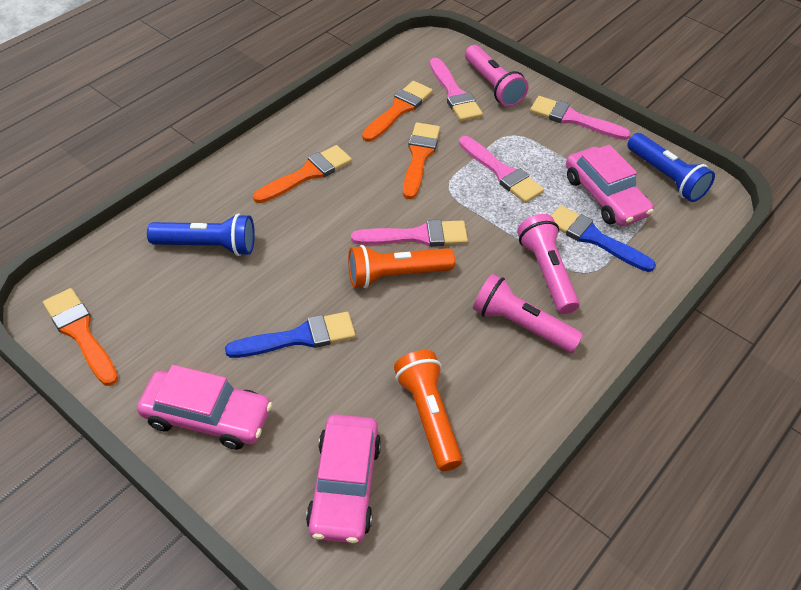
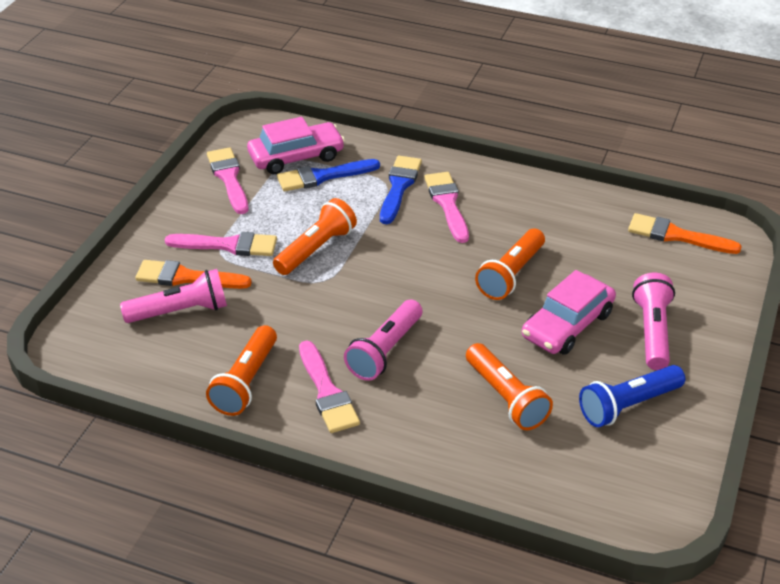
blue flashlight: 2 -> 1
orange brush: 4 -> 2
orange flashlight: 2 -> 4
pink car: 3 -> 2

